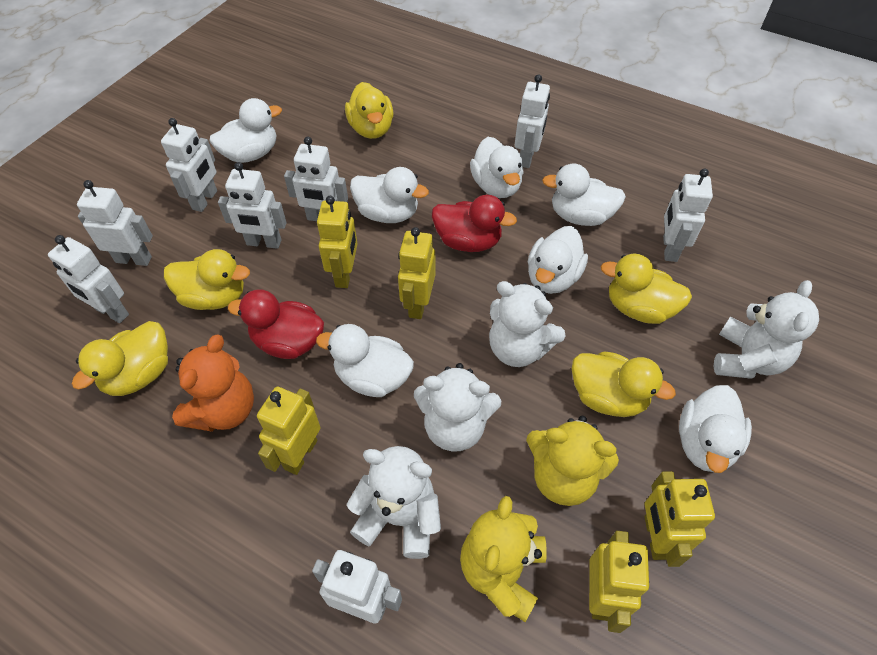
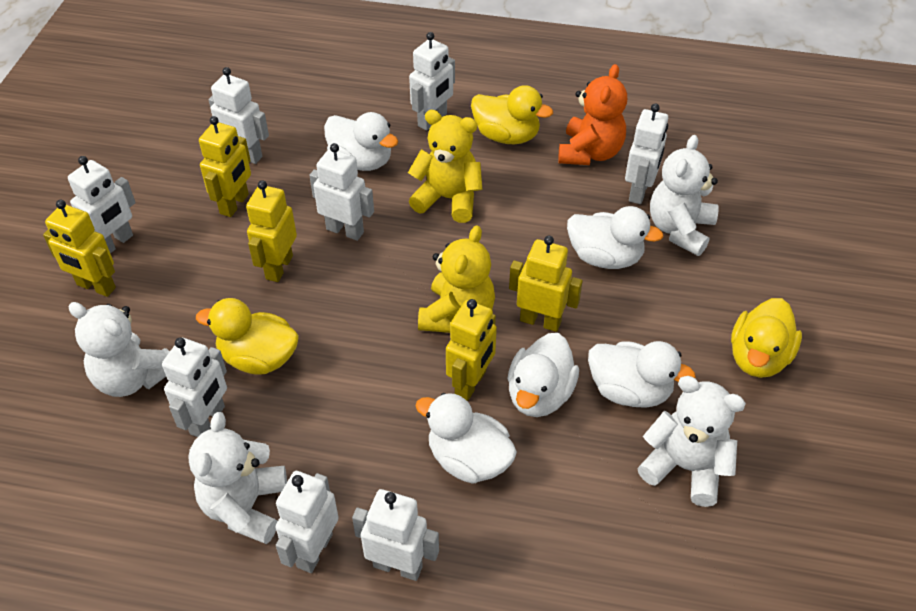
red duck: 2 -> 0
white duck: 7 -> 5
yellow duck: 5 -> 3

